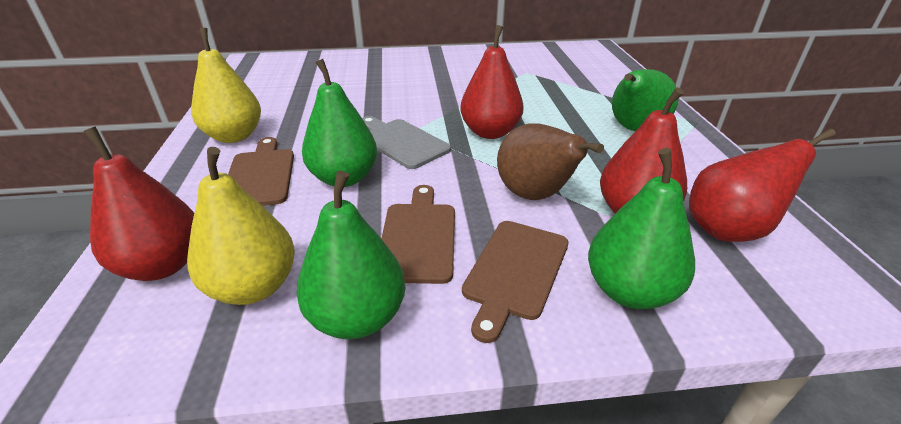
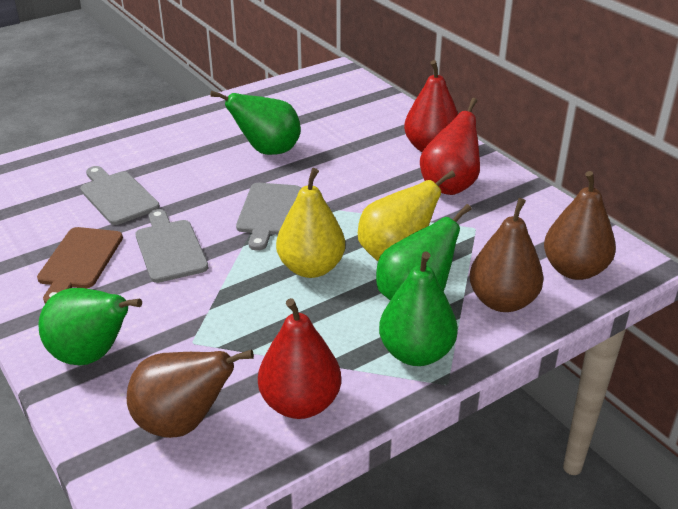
brown cutting board: 3 -> 1
brown pear: 1 -> 3
grey cutting board: 1 -> 3
red pear: 4 -> 3

